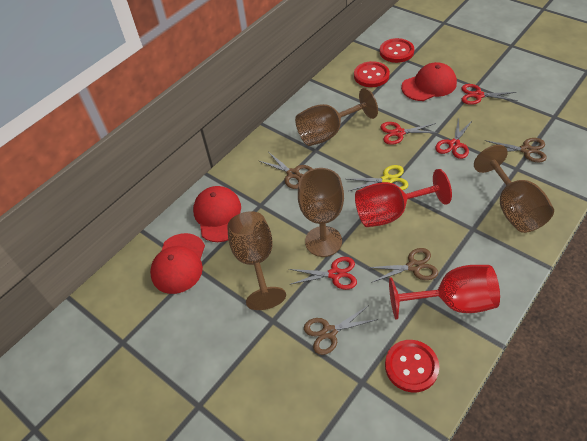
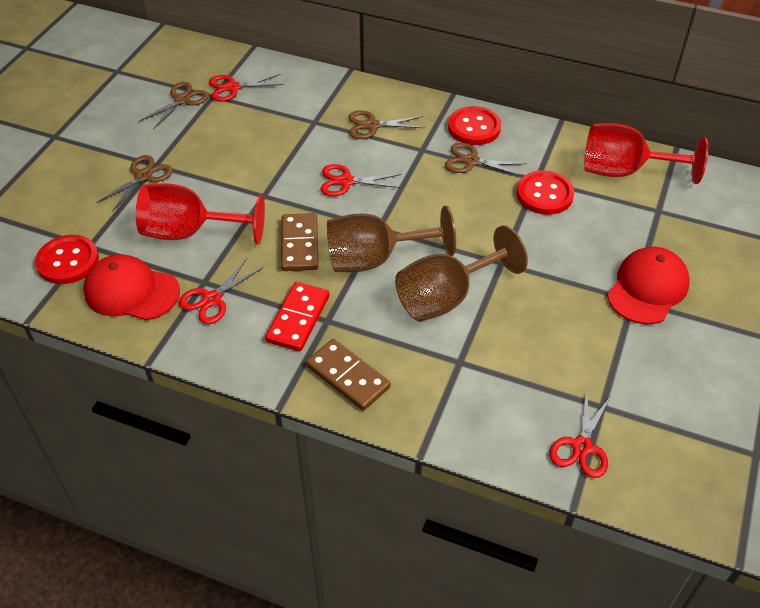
brown domino: 0 -> 2
brown goblet: 4 -> 2
red cap: 3 -> 2
red domino: 0 -> 1
yellow scissors: 1 -> 0

